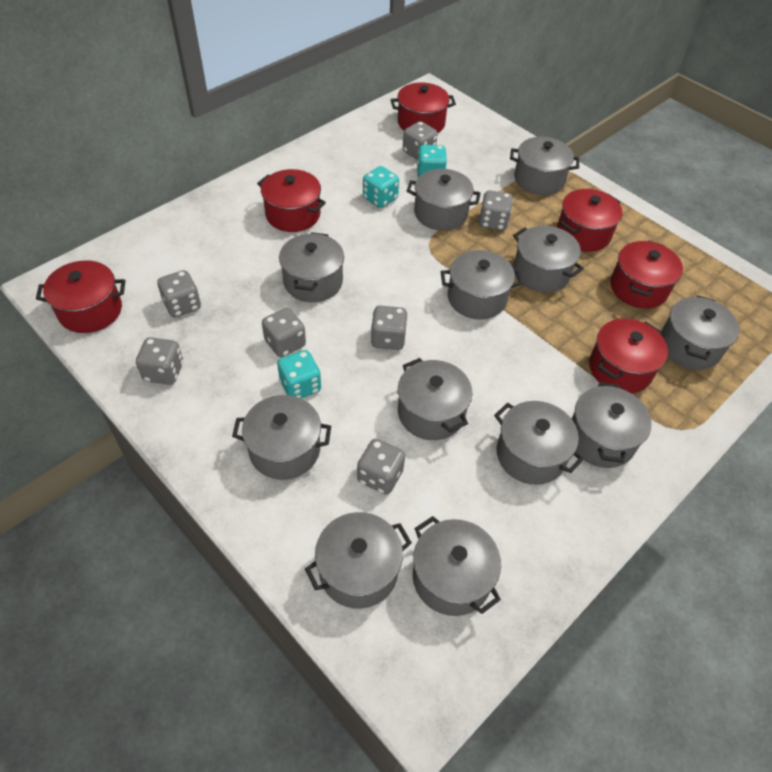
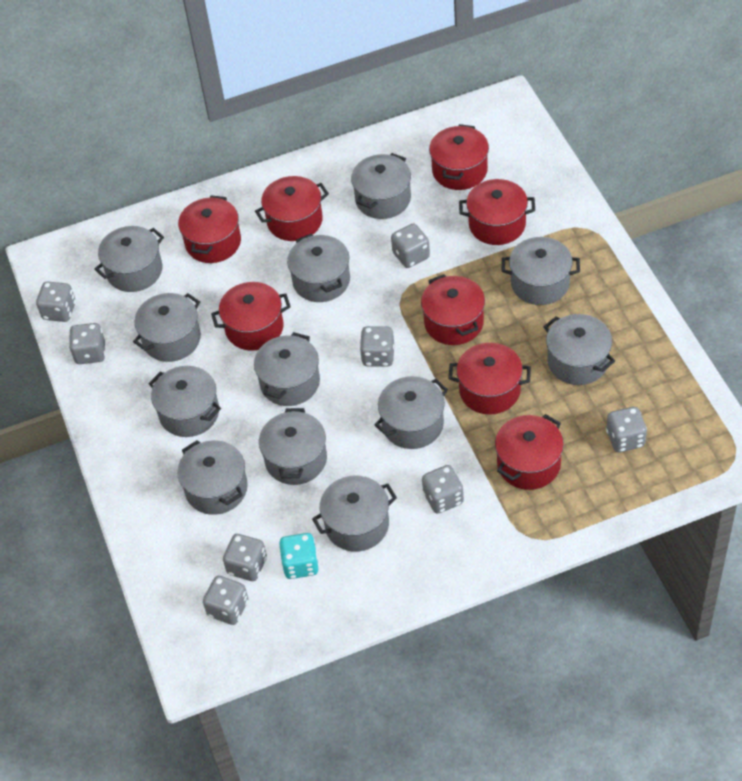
grey dice: 7 -> 8
red pot: 6 -> 8
turquoise dice: 3 -> 1

